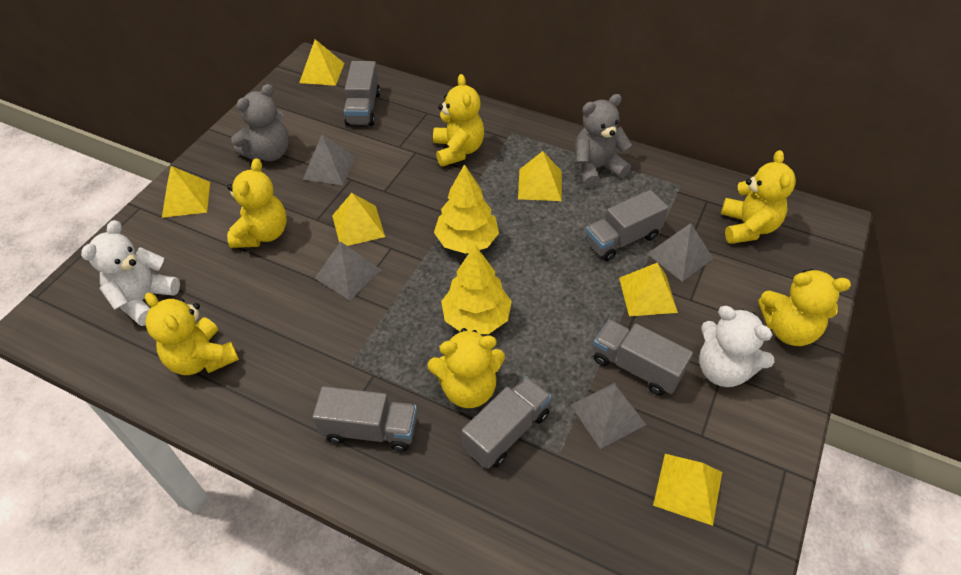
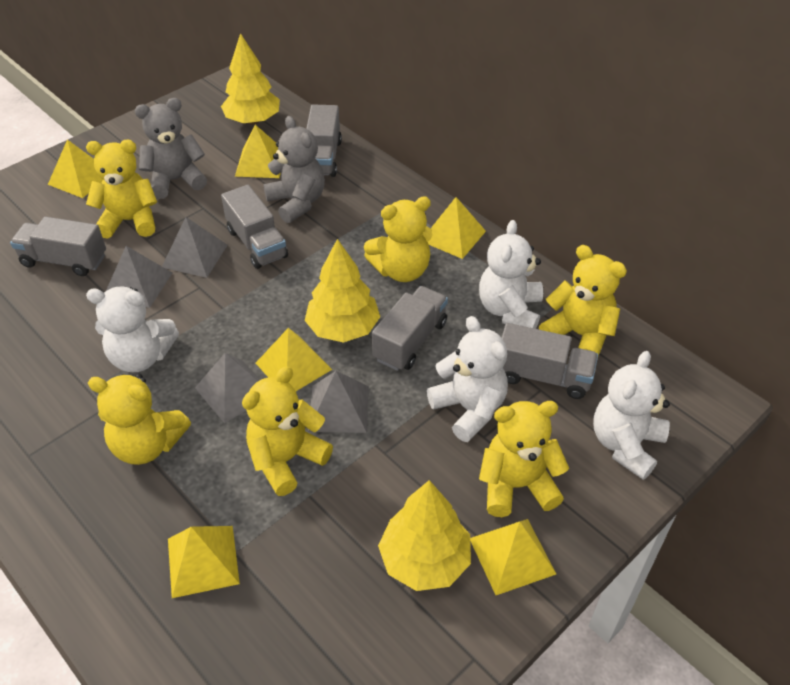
white teddy bear: 2 -> 4
yellow tree: 2 -> 3

